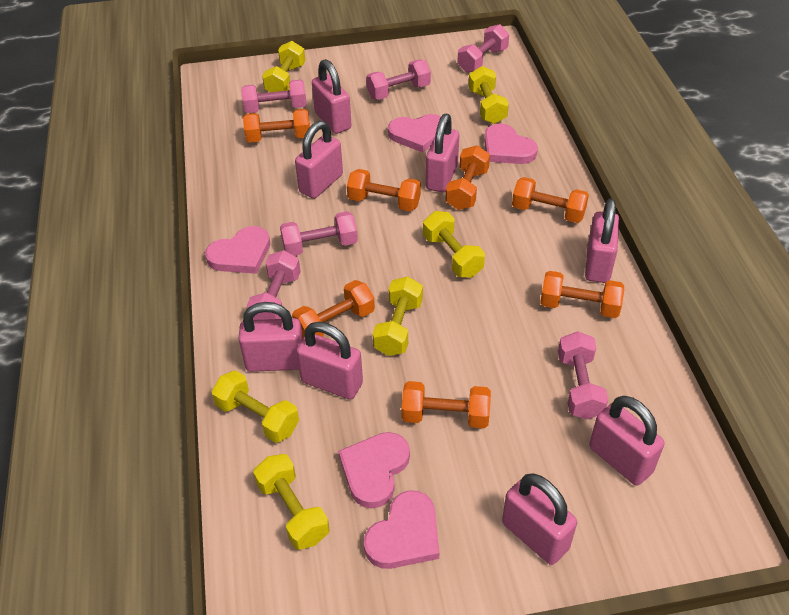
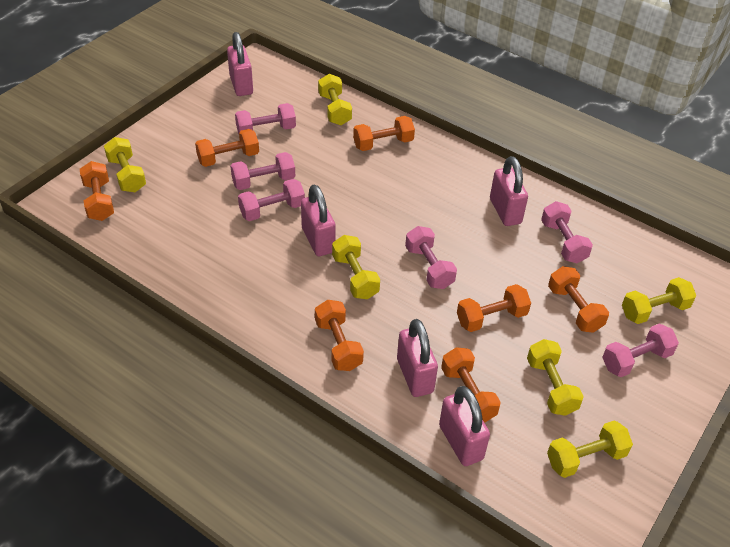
pink heart: 5 -> 0
pink padlock: 8 -> 5

